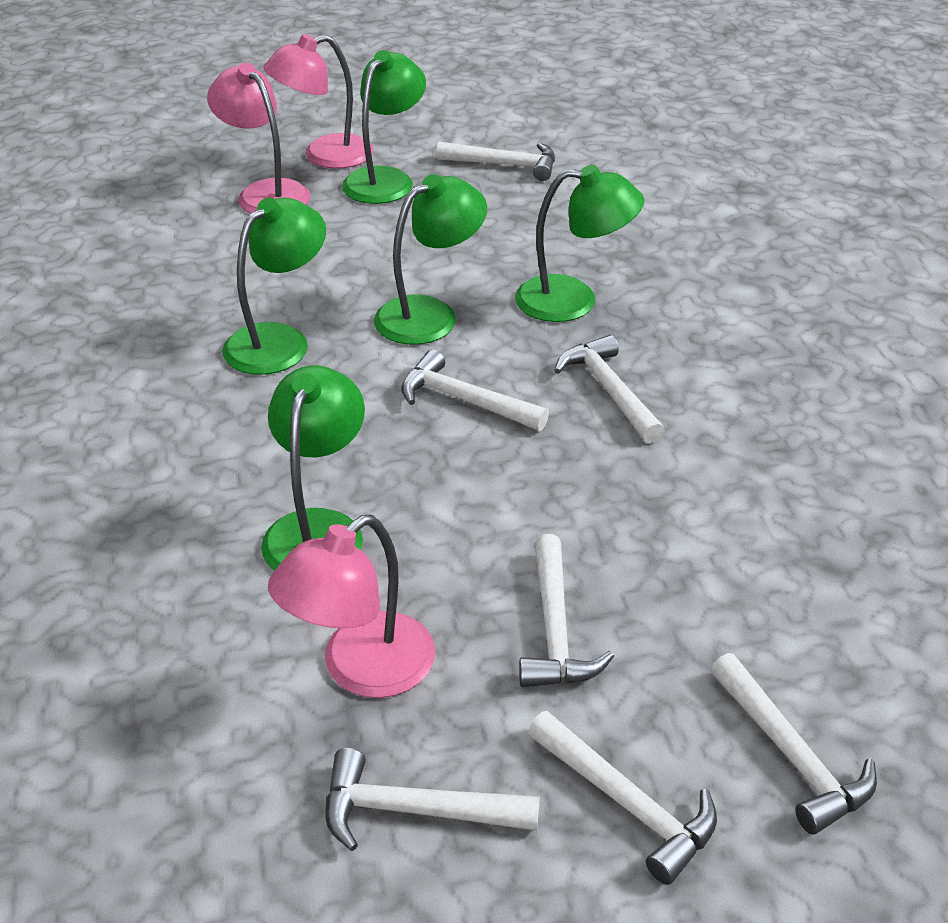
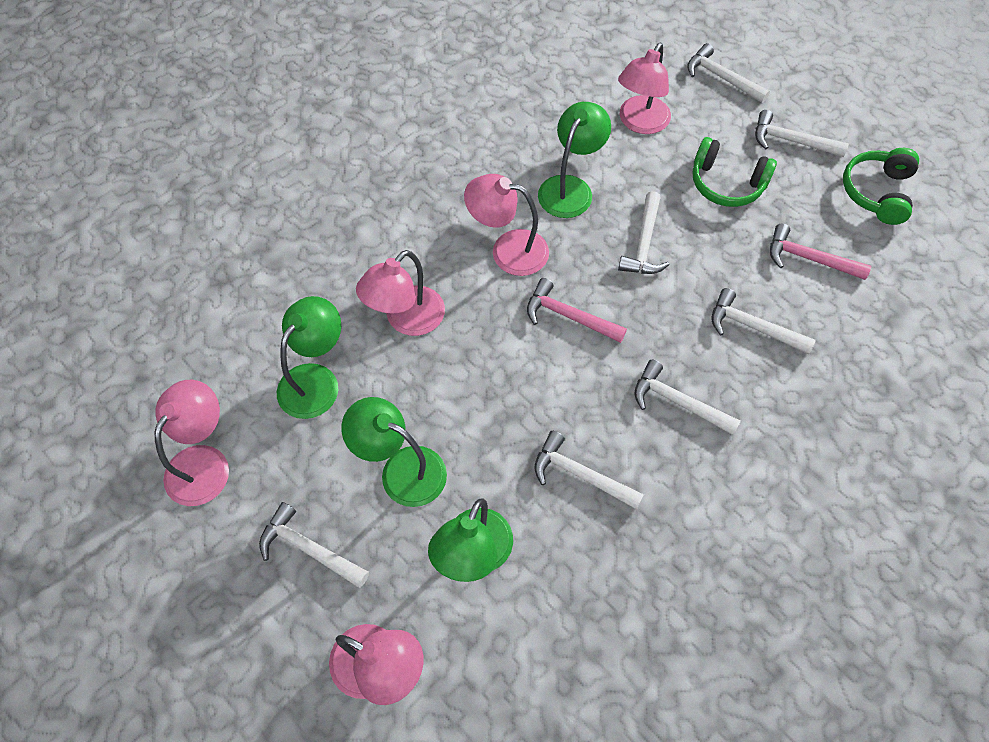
green headphones: 0 -> 2
green lamp: 5 -> 4
pink hammer: 0 -> 2
pink lamp: 3 -> 5

